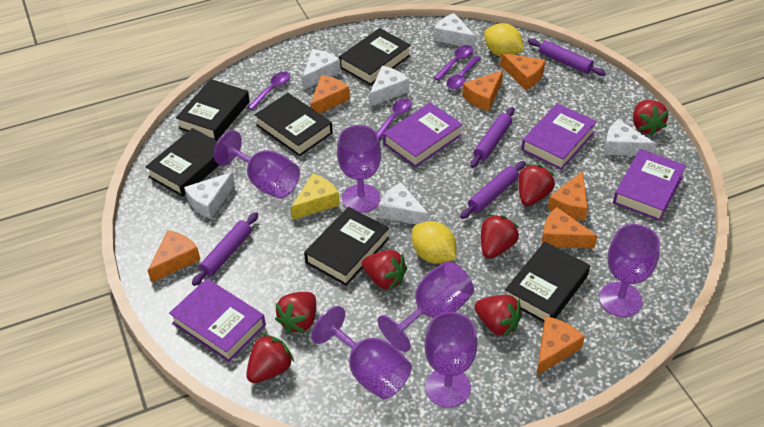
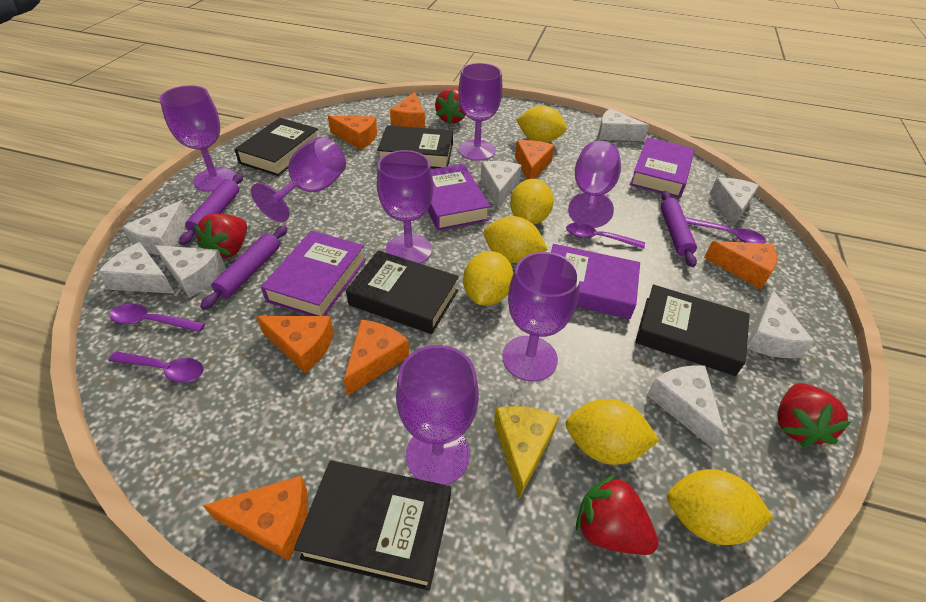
black book: 6 -> 5
purple goblet: 6 -> 7
purple rolling pin: 4 -> 3
red strawberry: 7 -> 4
white cheese: 6 -> 8
yellow lemon: 2 -> 6

